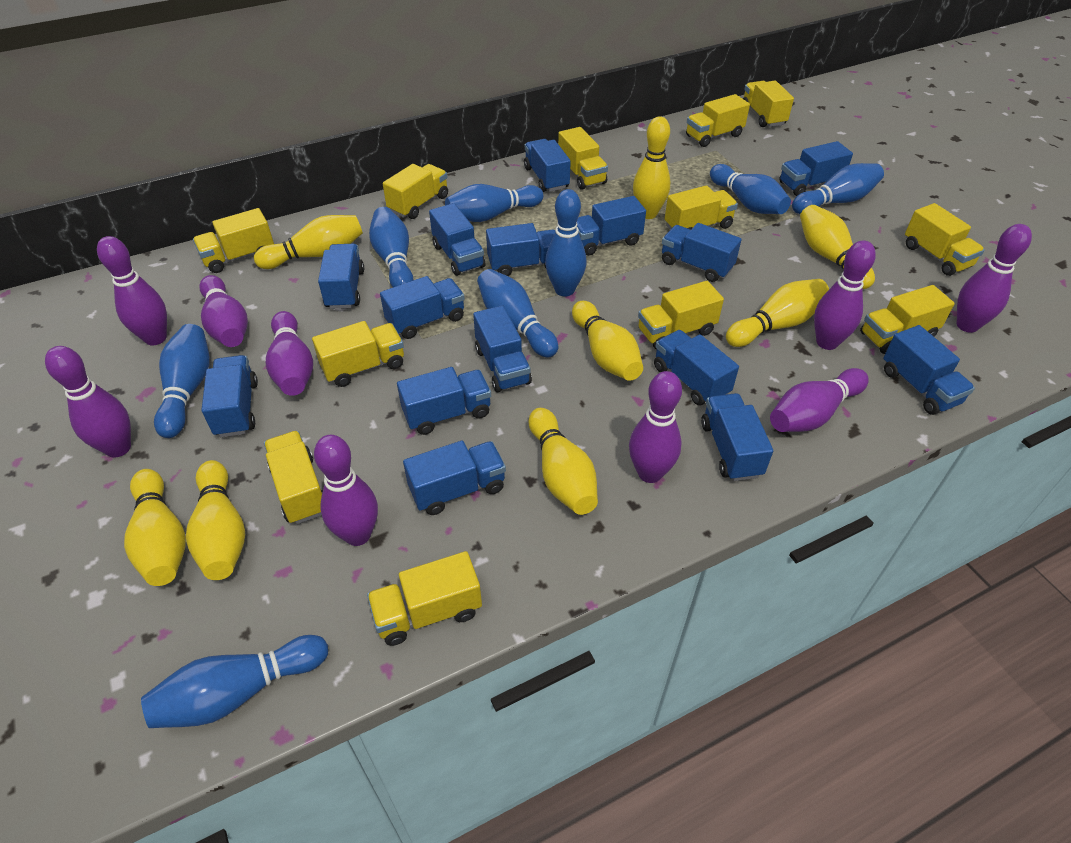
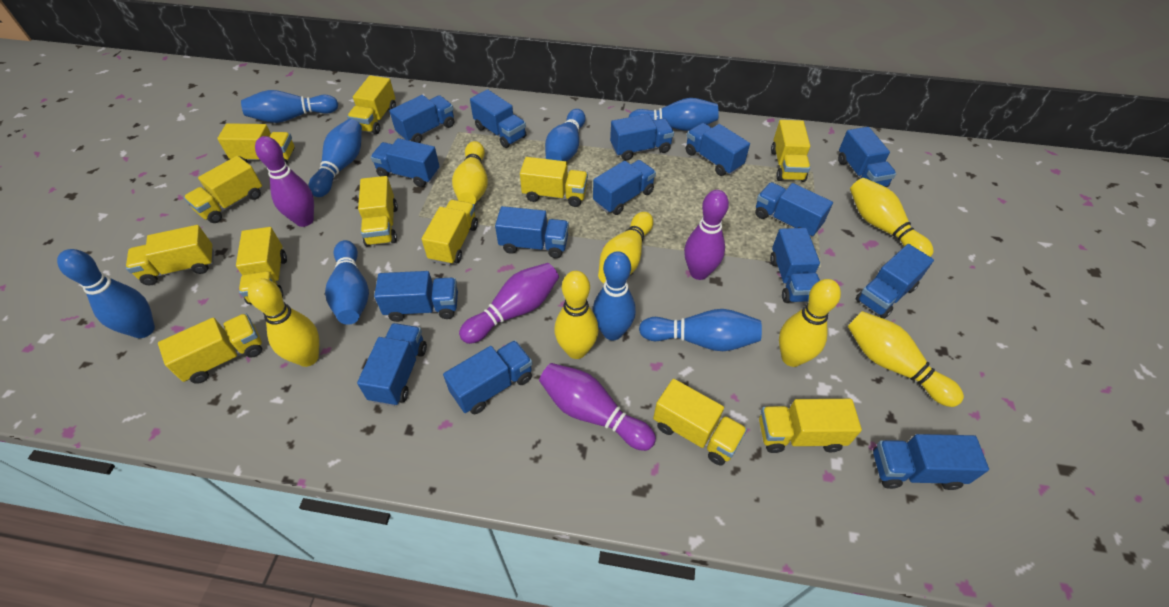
purple bowling pin: 9 -> 4
yellow bowling pin: 8 -> 7

